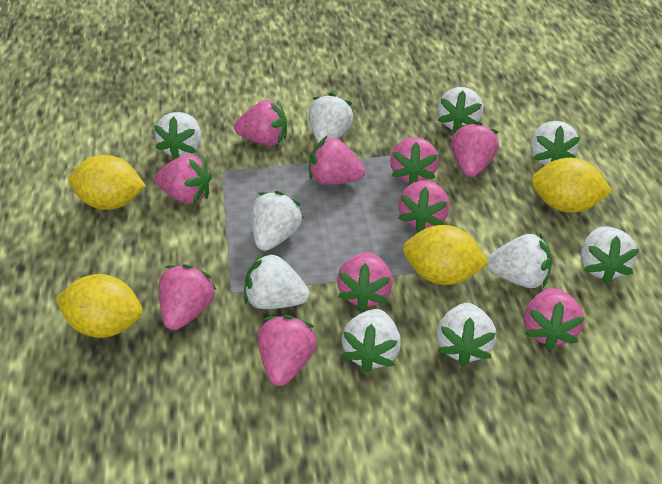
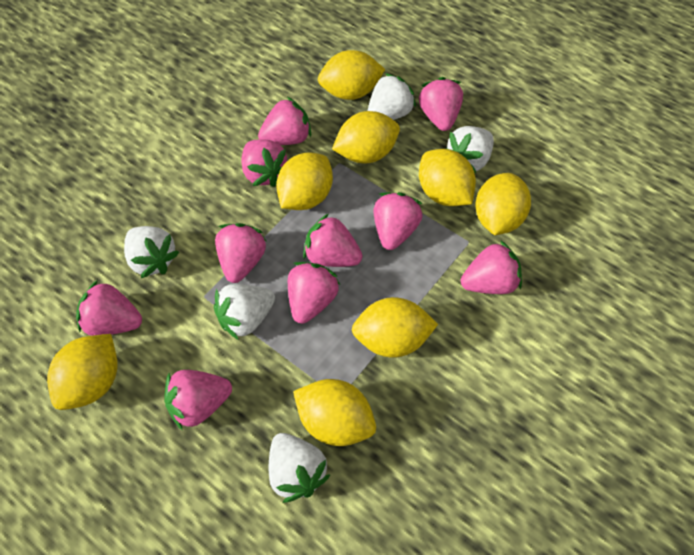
white strawberry: 10 -> 5
yellow lemon: 4 -> 8

